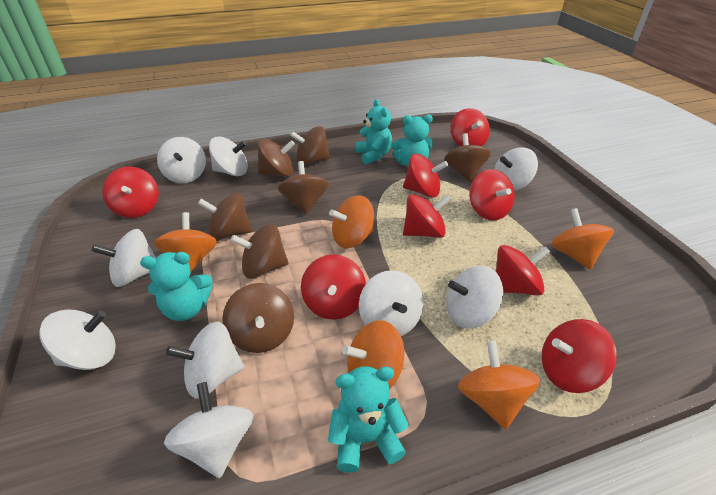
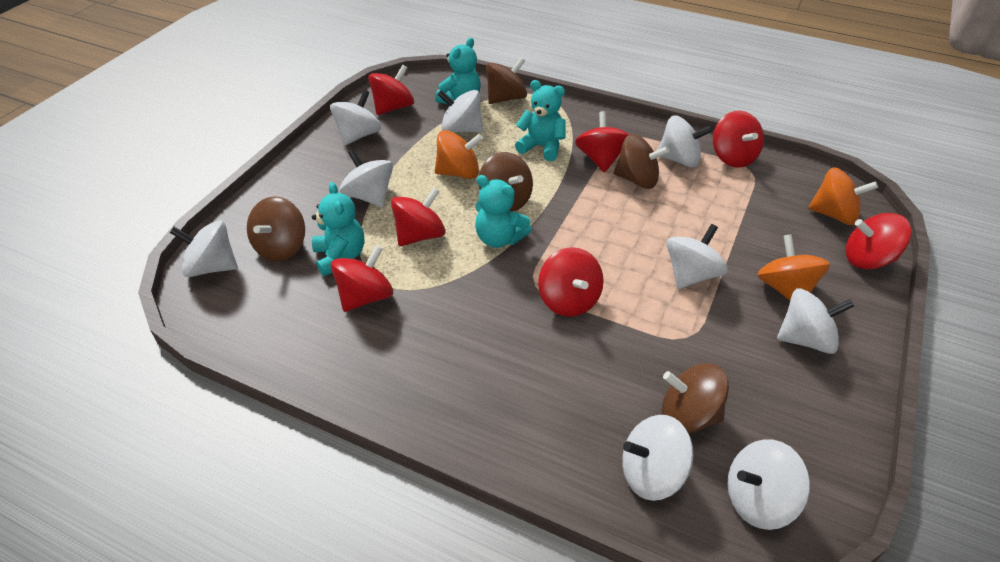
brown spinning top: 7 -> 5
orange spinning top: 5 -> 3
red spinning top: 8 -> 7

